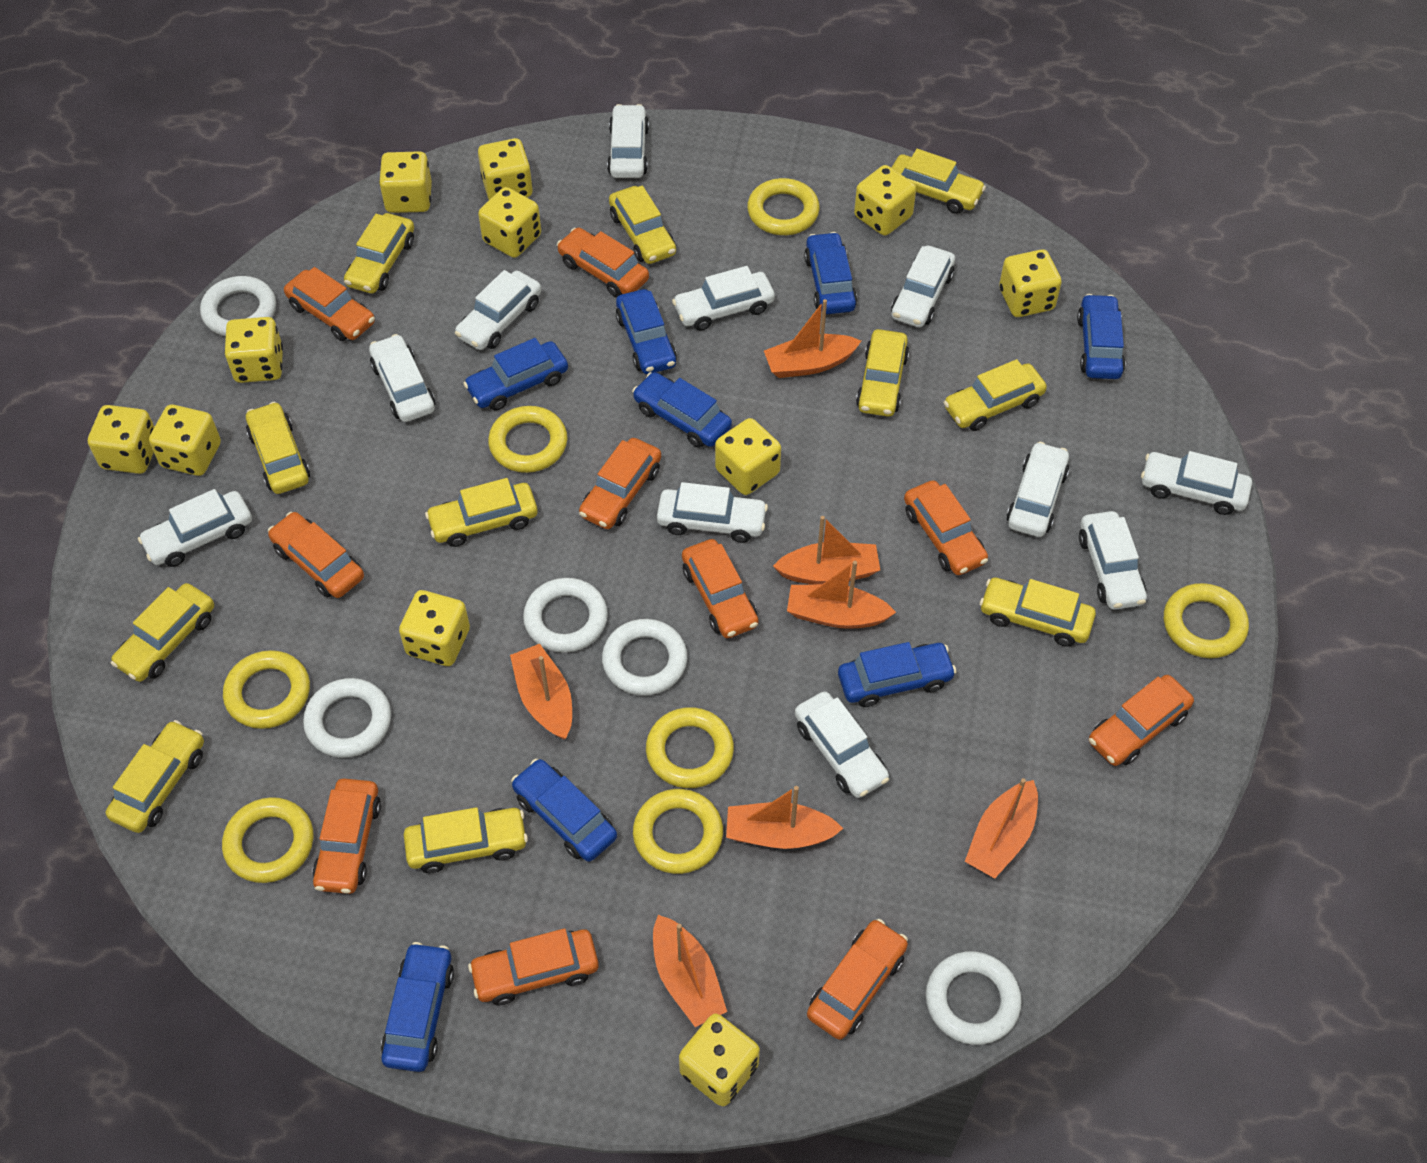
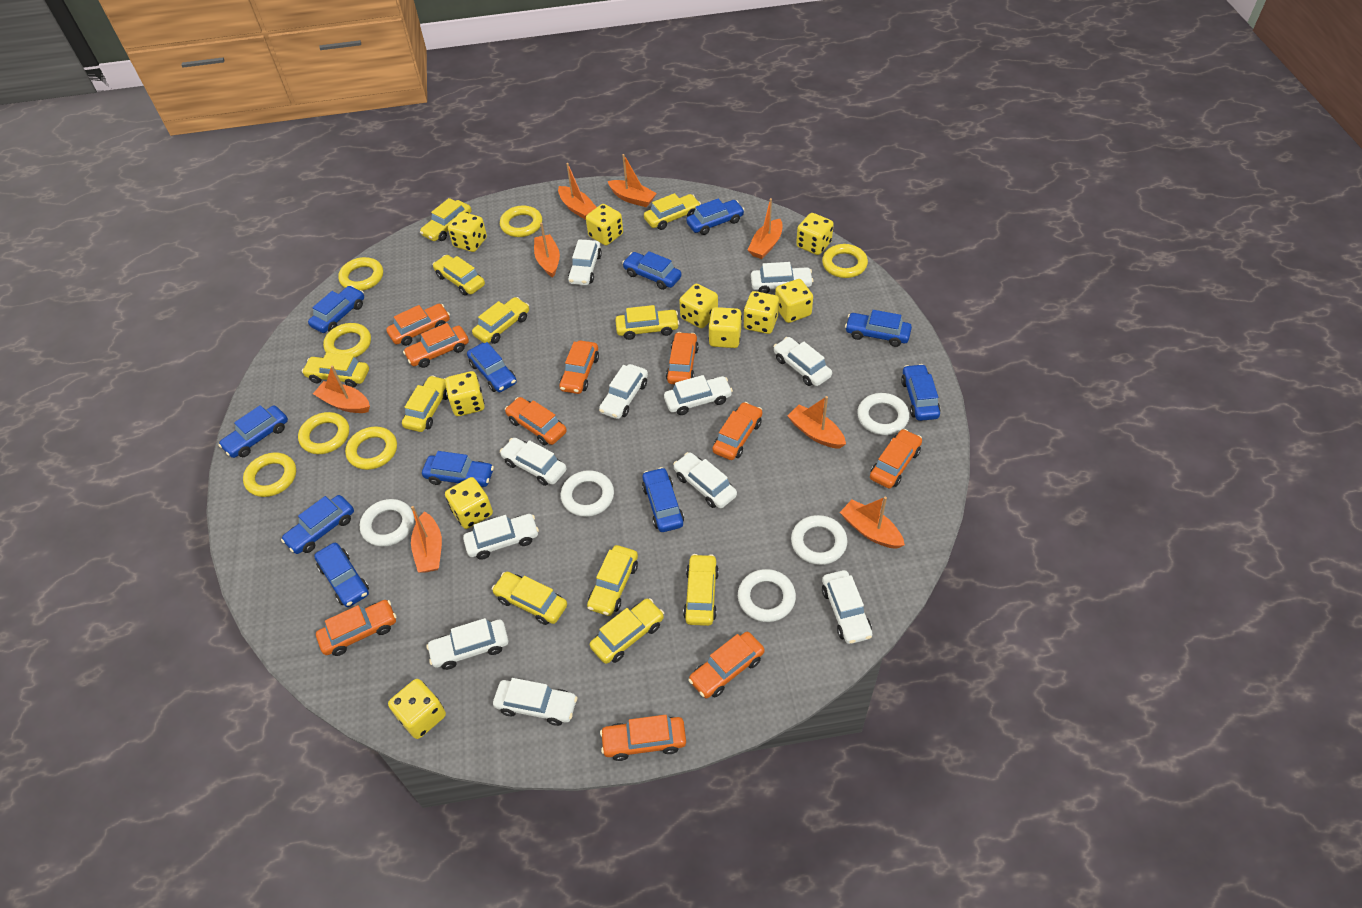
blue car: 8 -> 11
orange boat: 7 -> 8
yellow dice: 11 -> 10

